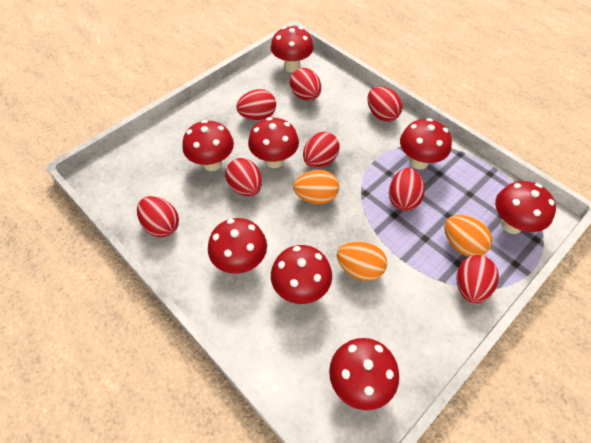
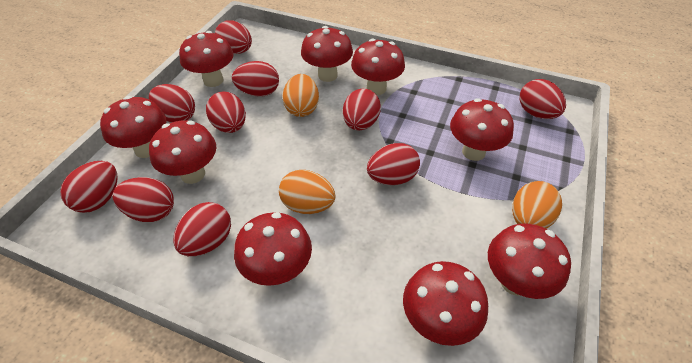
red egg: 8 -> 10
red mushroom: 8 -> 9

